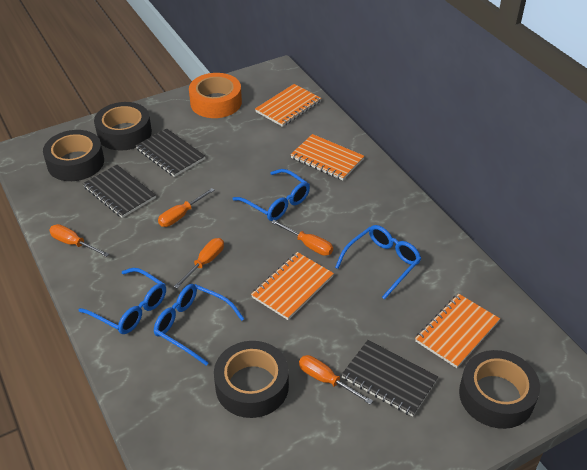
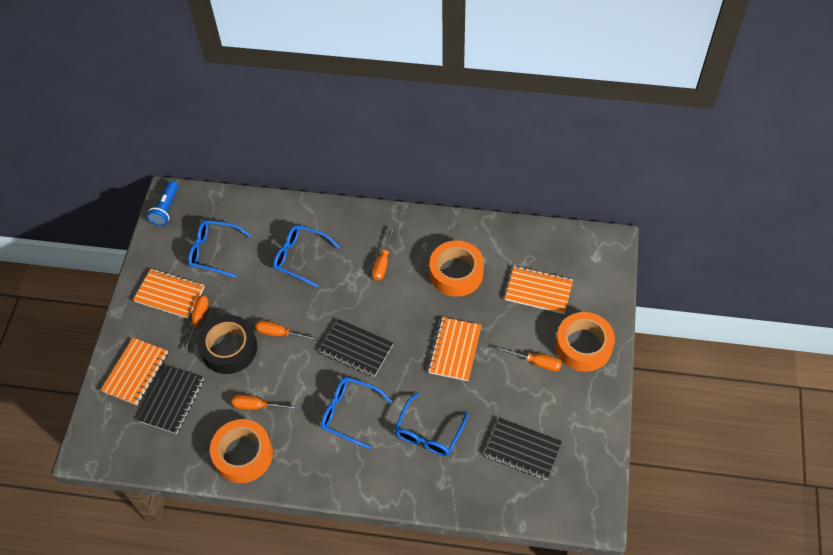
black tape: 4 -> 1
blue flashlight: 0 -> 1
orange tape: 1 -> 3

